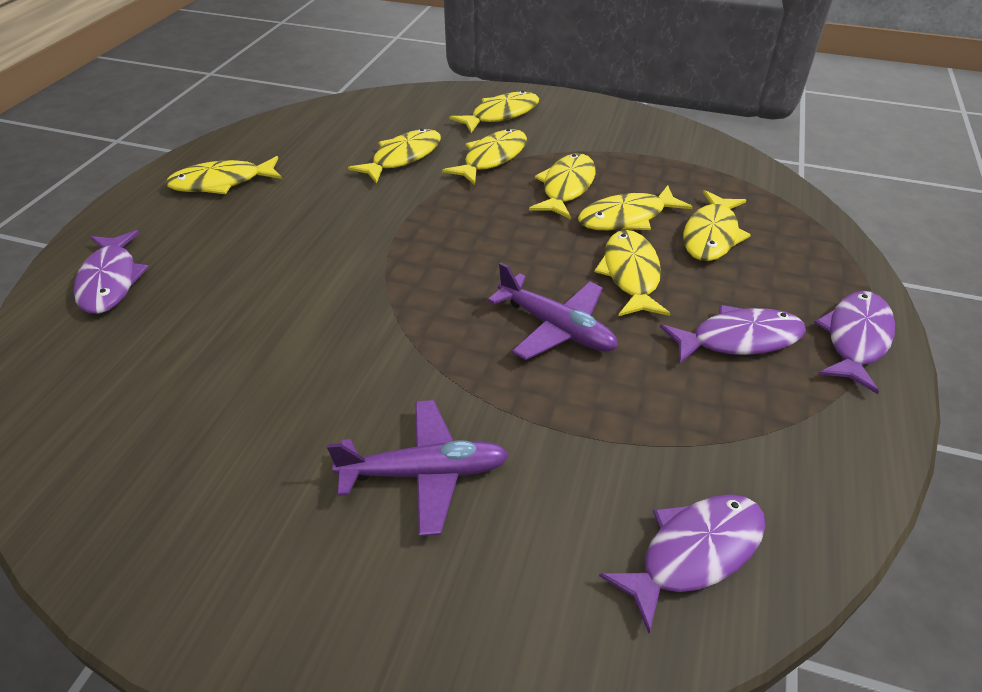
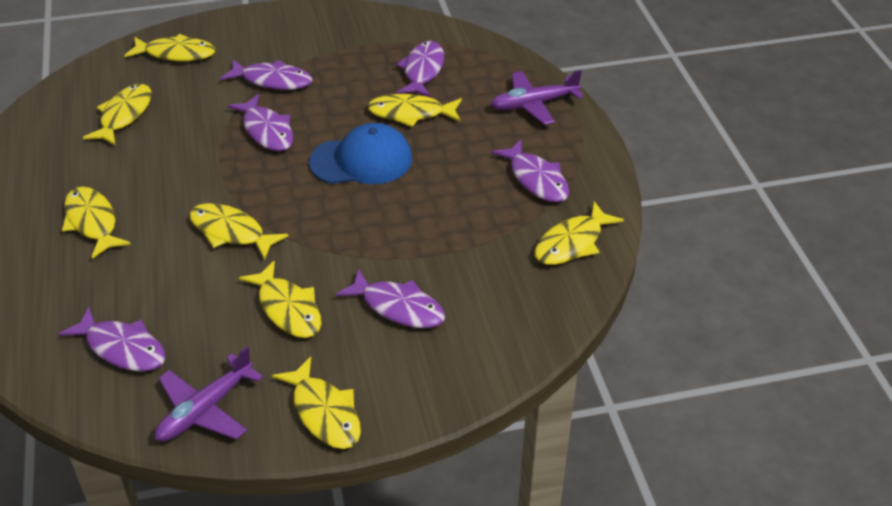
blue cap: 0 -> 1
purple fish: 4 -> 6

